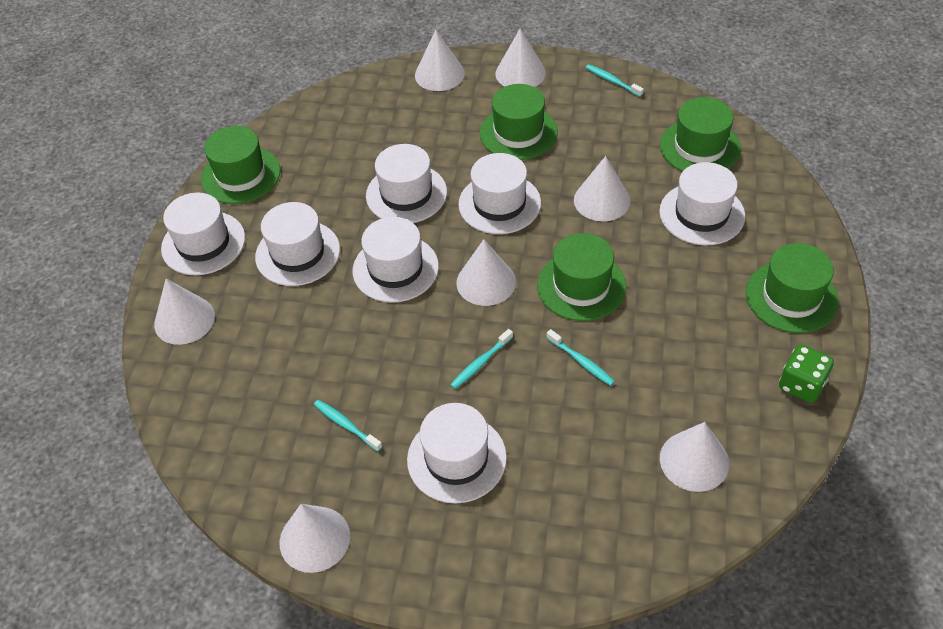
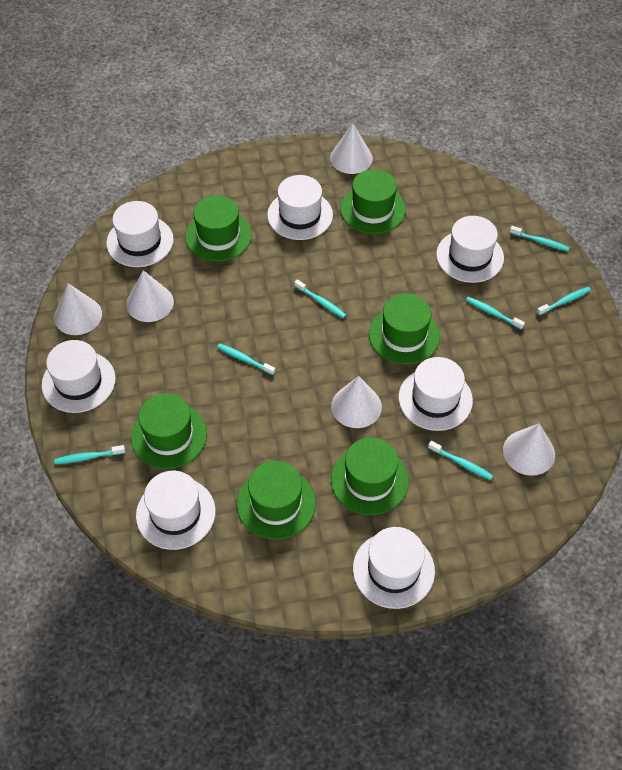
green dice: 1 -> 0
green hat: 5 -> 6
turquoise toothbrush: 4 -> 7
white cone: 7 -> 5

